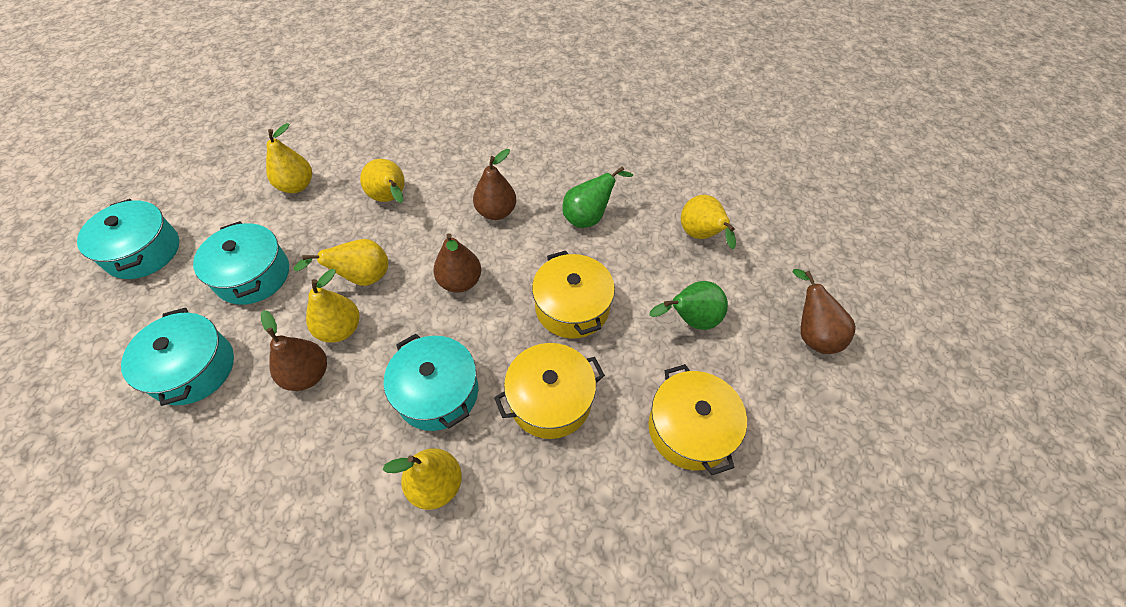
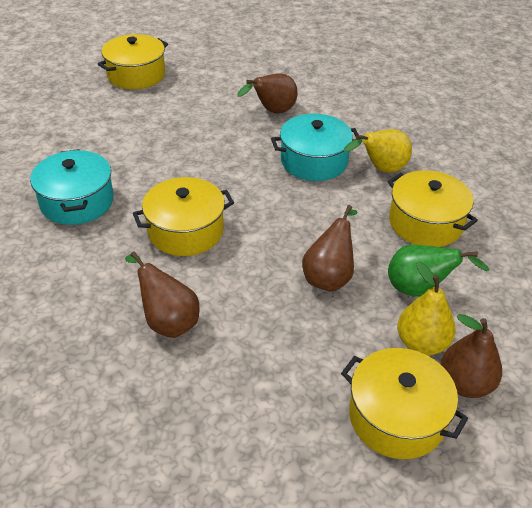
green pear: 2 -> 1
turquoise pot: 4 -> 2
yellow pear: 6 -> 2
yellow pot: 3 -> 4

